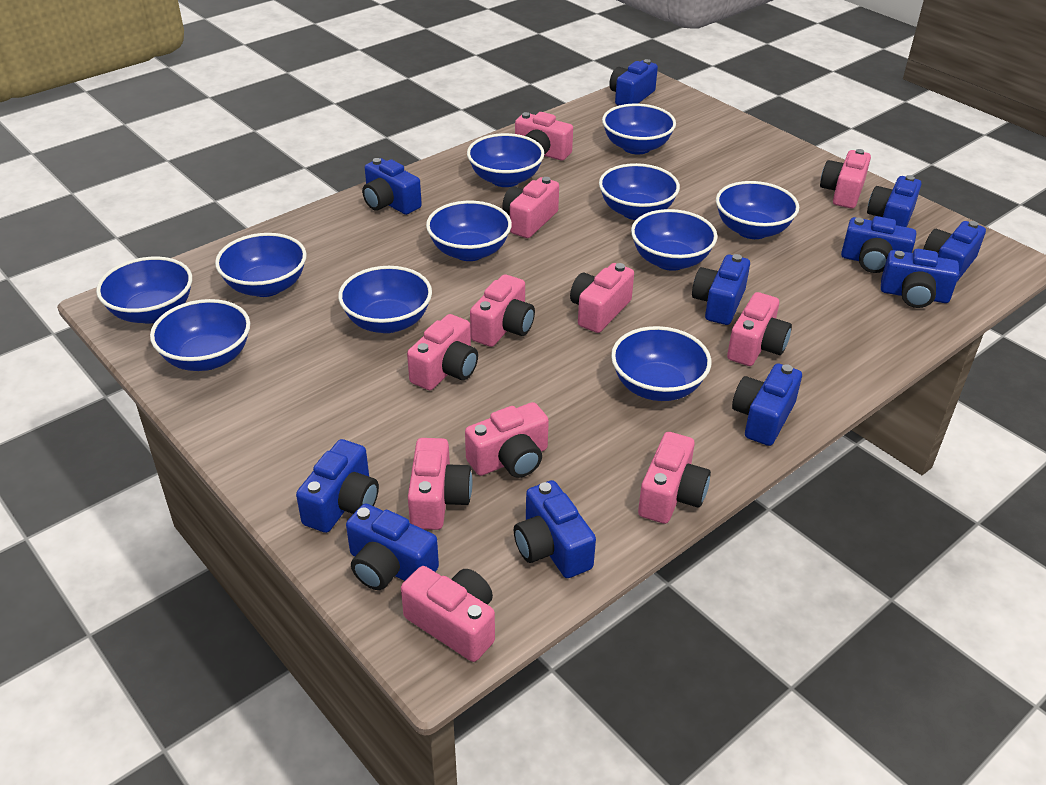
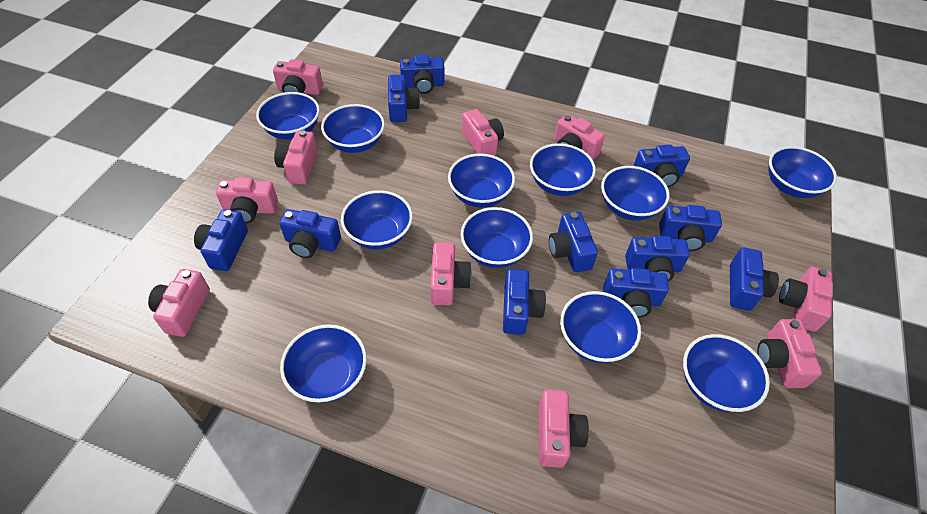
pink camera: 11 -> 10

